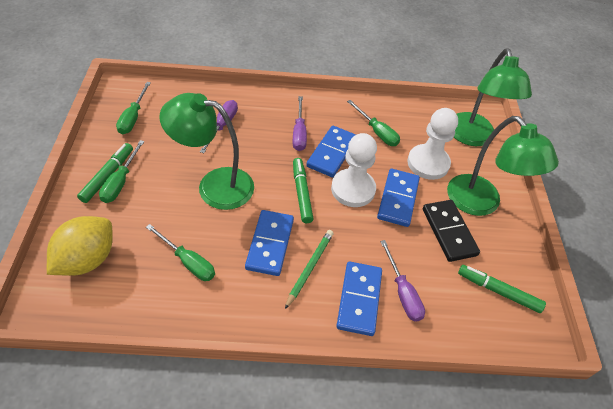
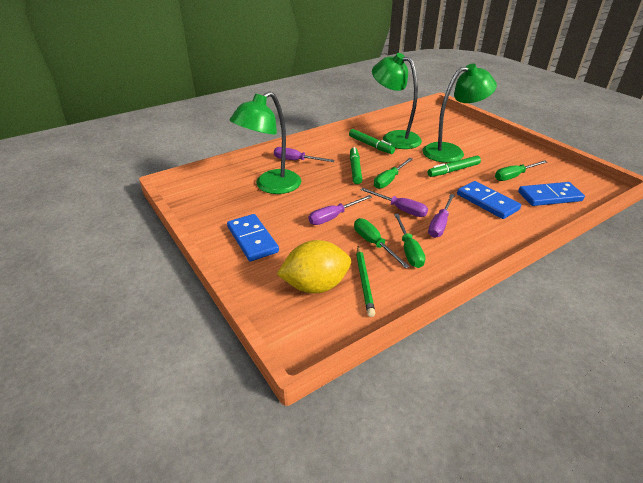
black domino: 1 -> 0
blue domino: 4 -> 3
purple screwdriver: 3 -> 4
white pawn: 2 -> 0

